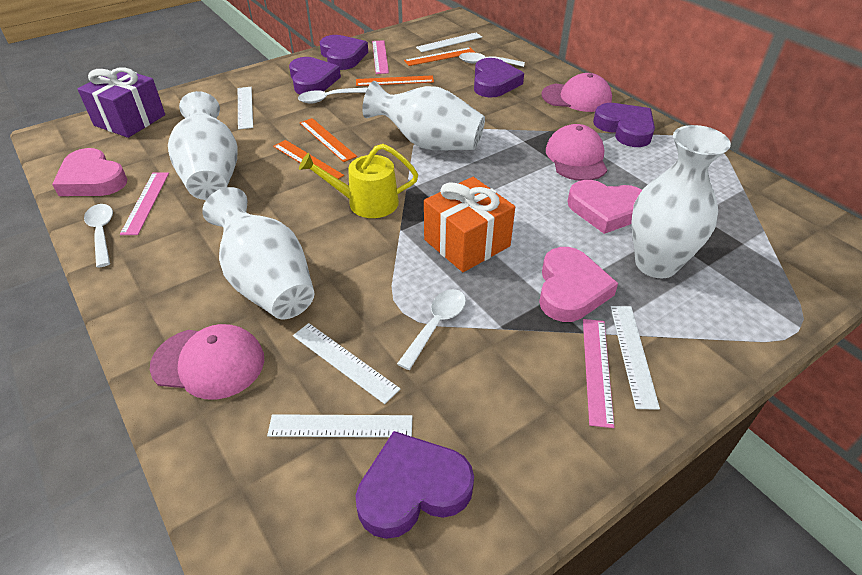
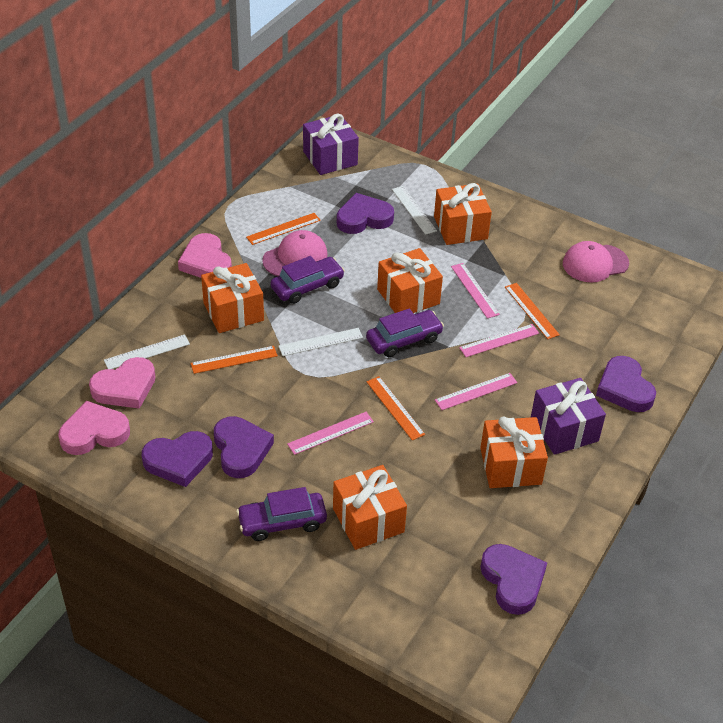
orange gift: 1 -> 5
pink cap: 3 -> 2
pink ruler: 3 -> 4
purple car: 0 -> 3
purple gift: 1 -> 2
white ruler: 5 -> 3
white spoon: 4 -> 0
white vase: 4 -> 0
yellow watering can: 1 -> 0

